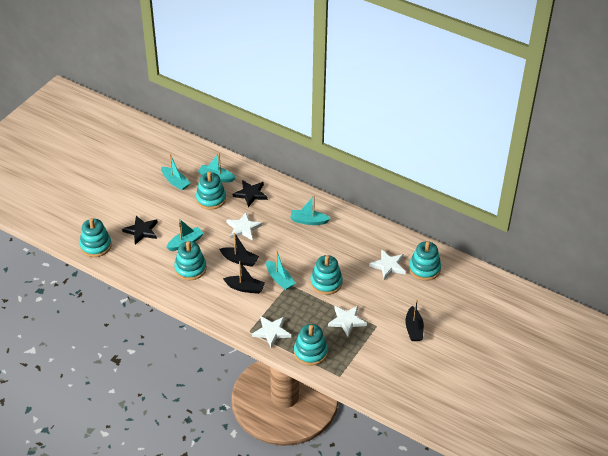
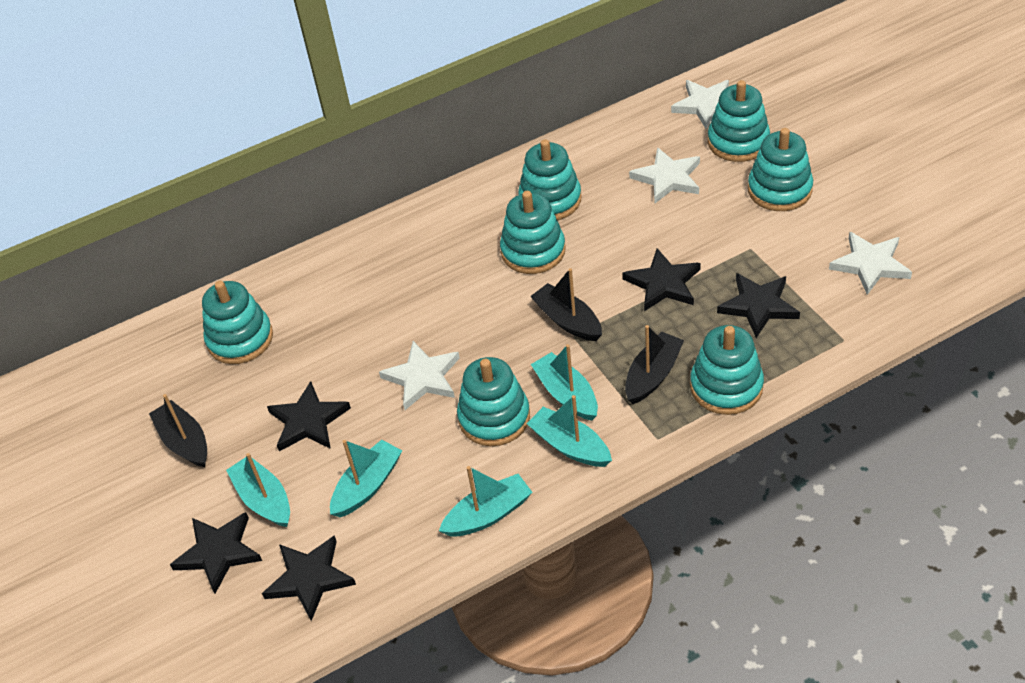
black star: 2 -> 5
turquoise stacking toy: 6 -> 7

